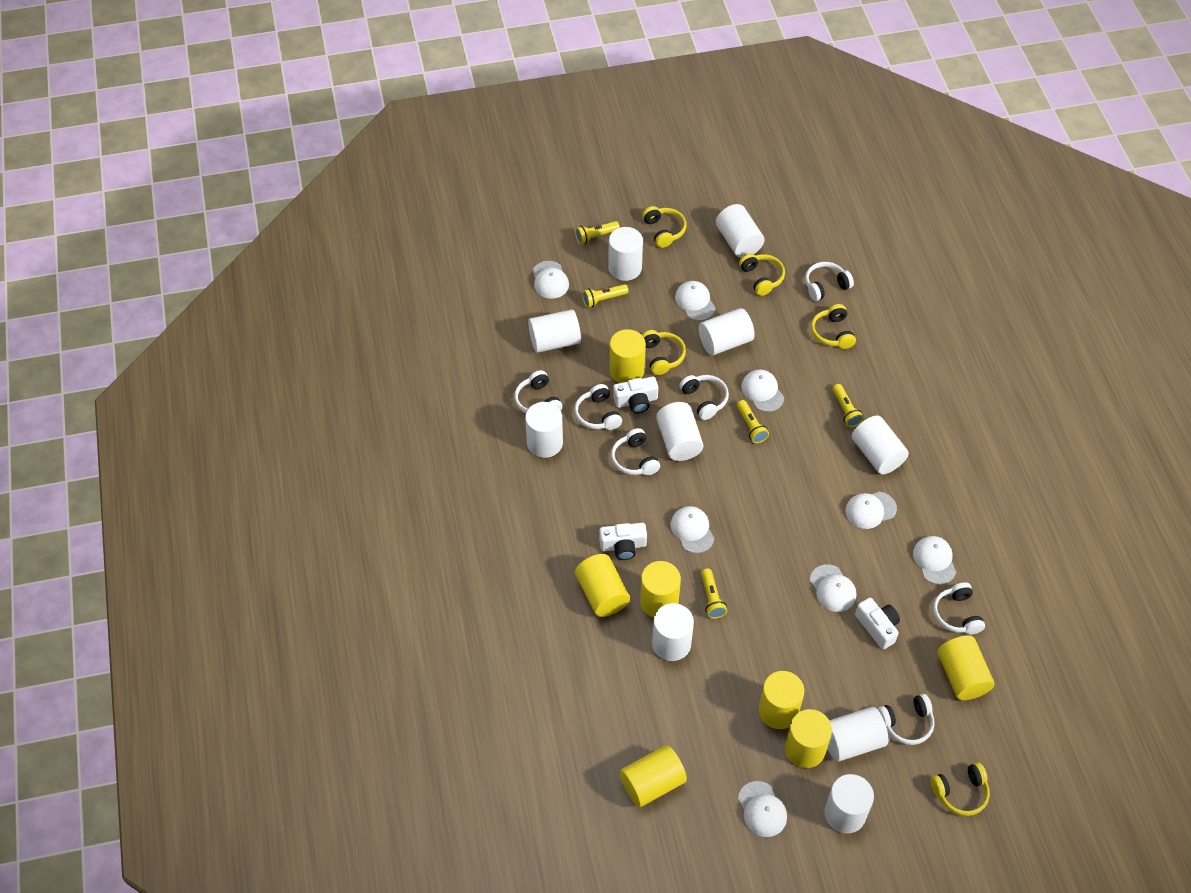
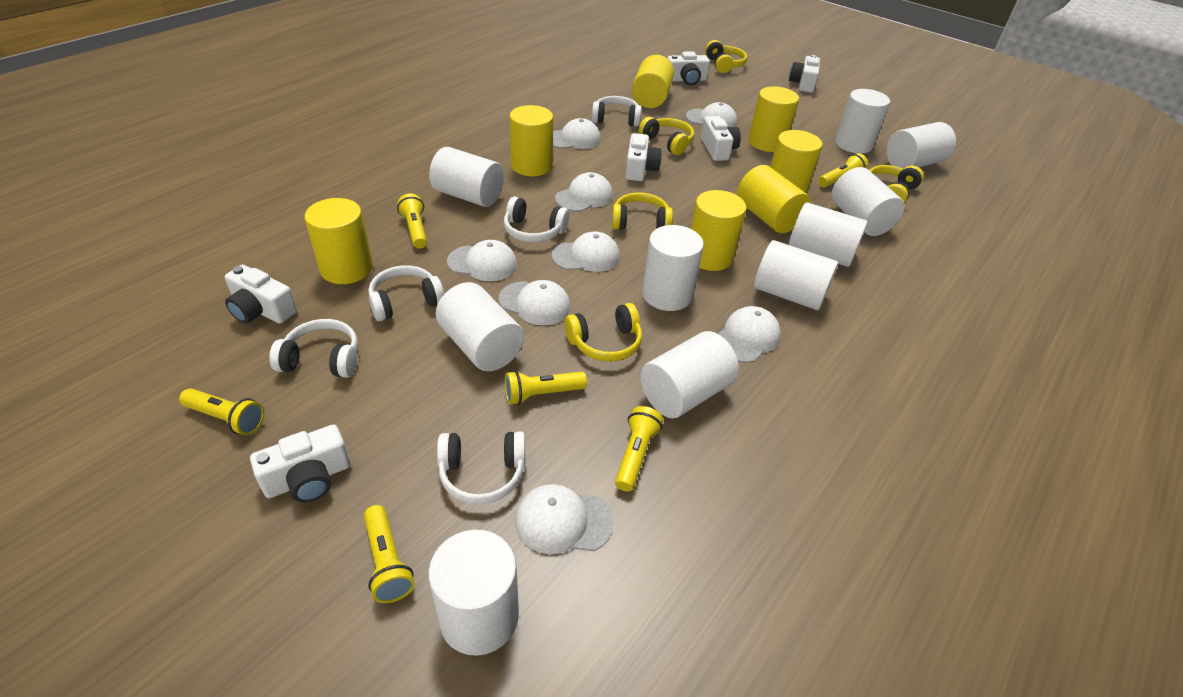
white camera: 3 -> 6
white headphones: 7 -> 5
yellow flashlight: 5 -> 6

